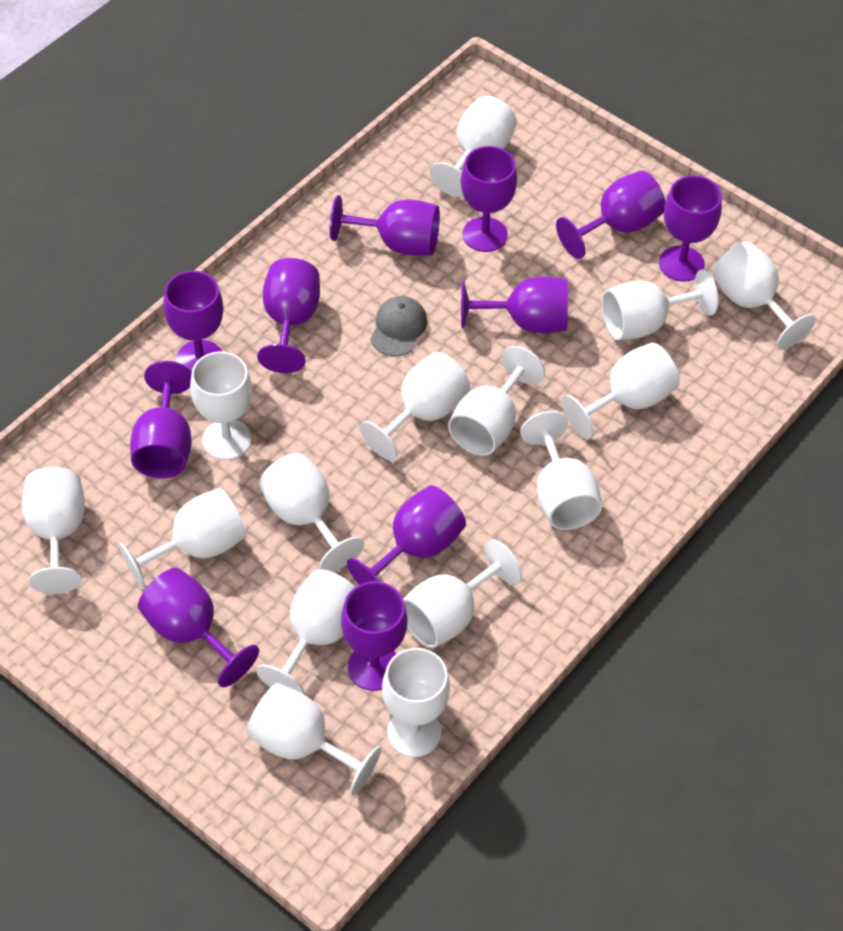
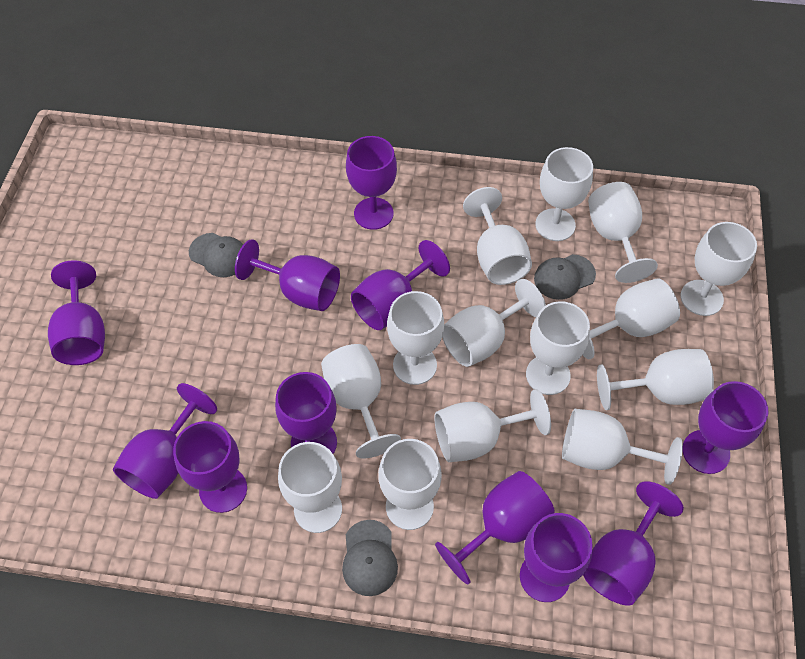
grey cap: 1 -> 3
white goblet: 15 -> 14

